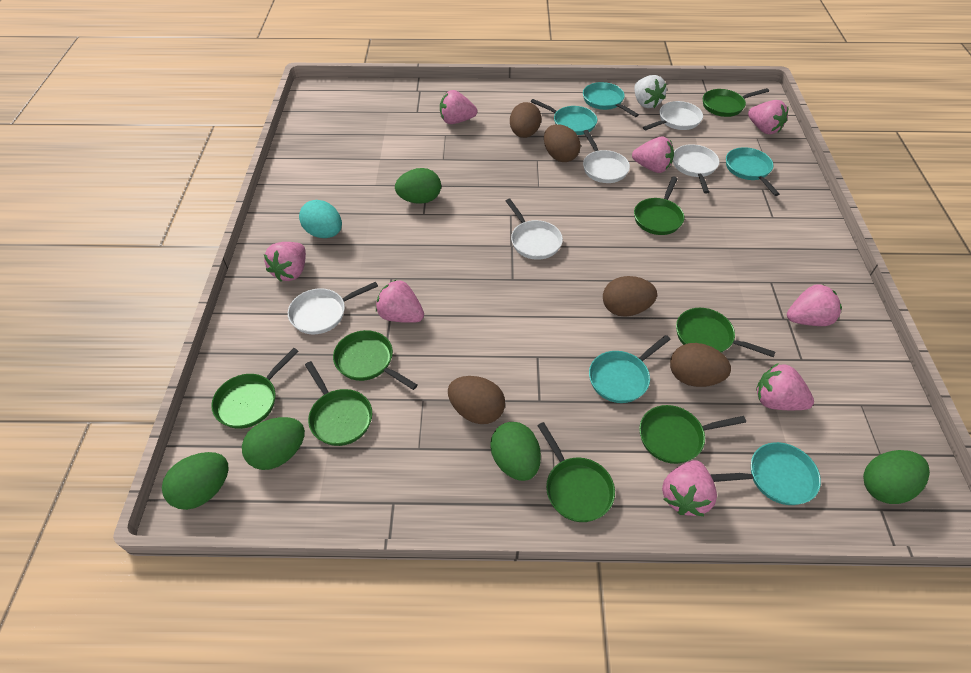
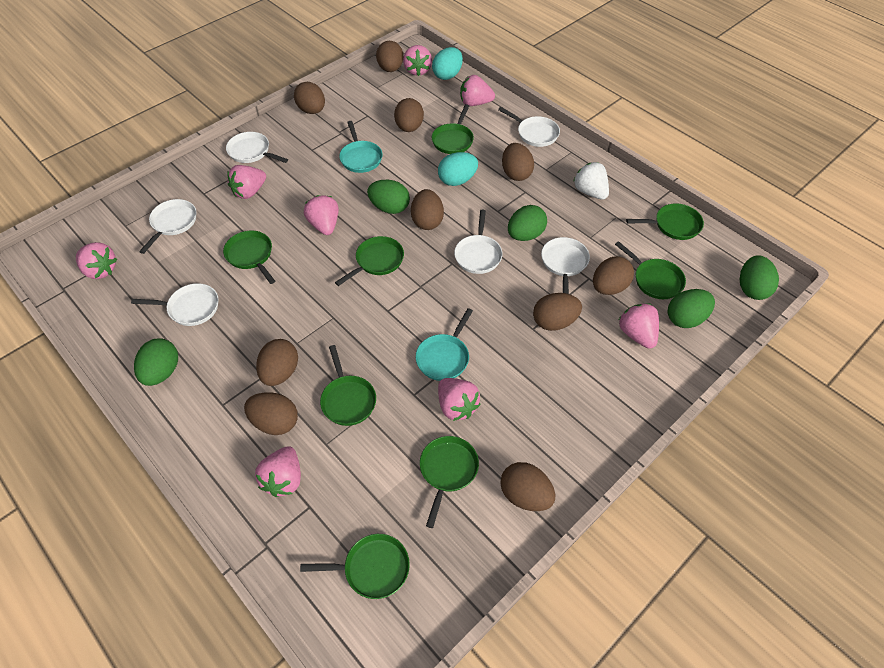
brown egg: 5 -> 10
turquoise egg: 1 -> 2
turquoise pan: 5 -> 2
white pan: 5 -> 6

